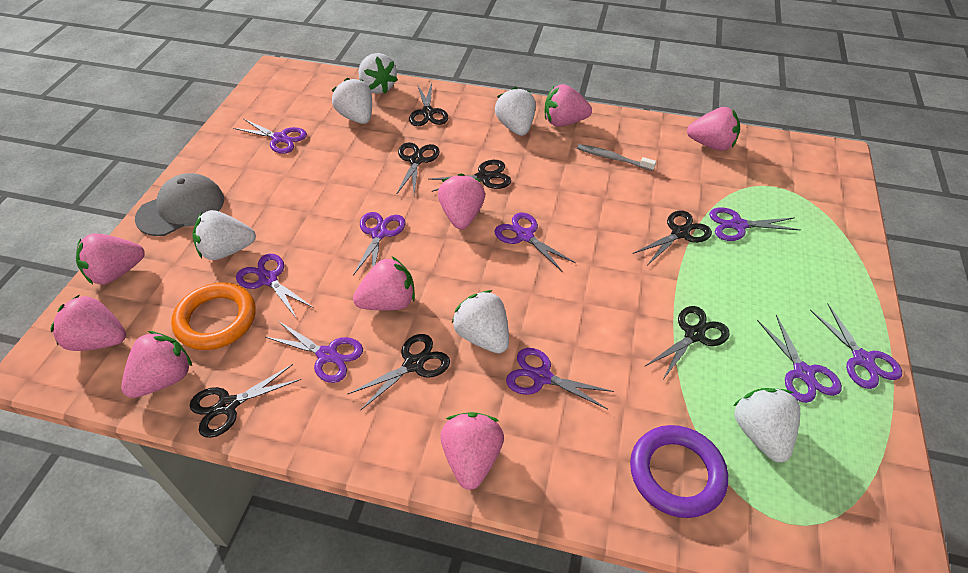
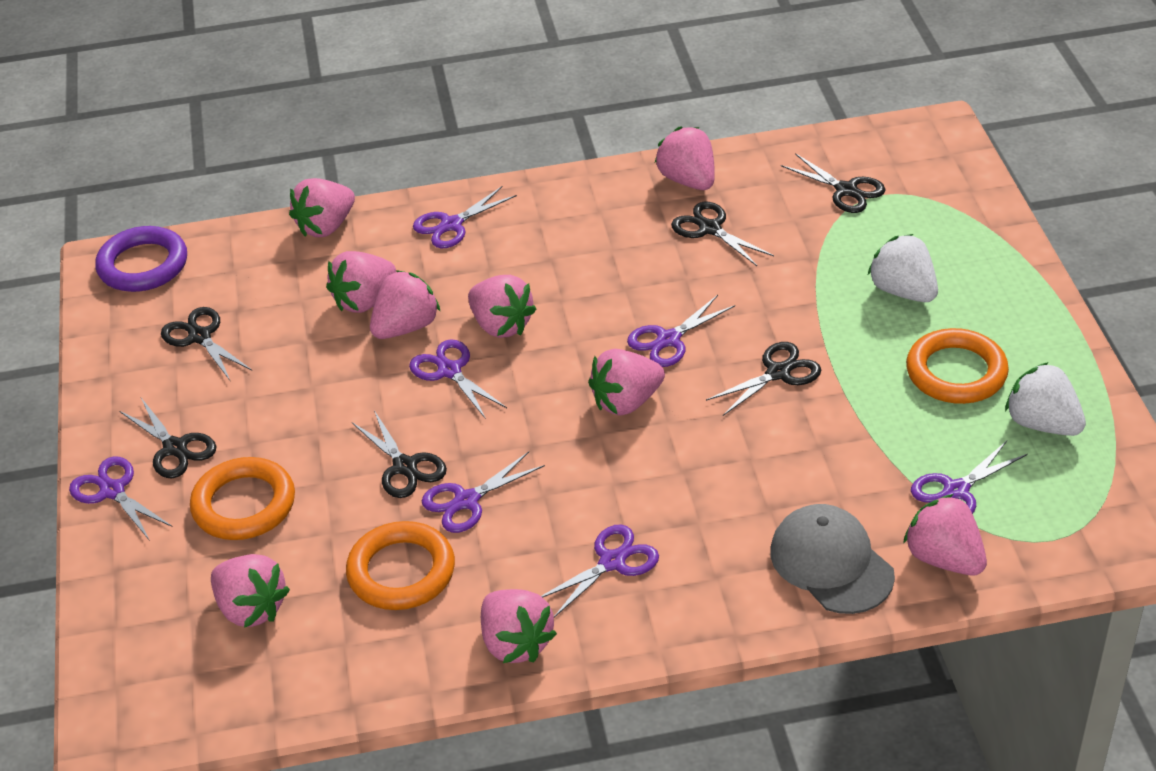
black scissors: 7 -> 6
grey toothbrush: 1 -> 0
orange ring: 1 -> 3
pink strawberry: 8 -> 9
purple scissors: 9 -> 7
white strawberry: 6 -> 2

